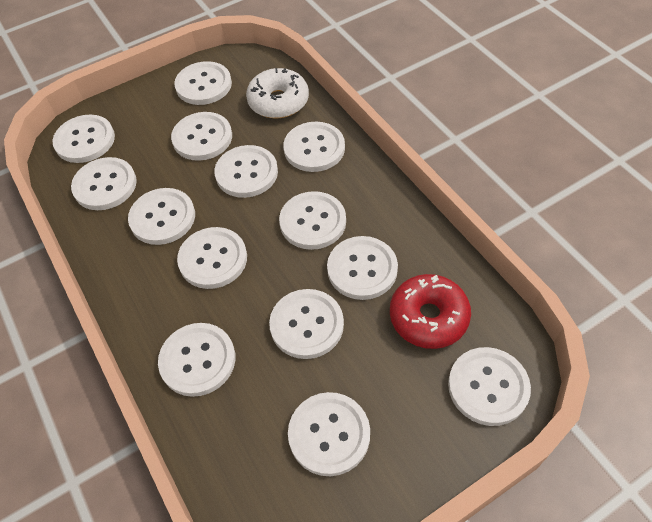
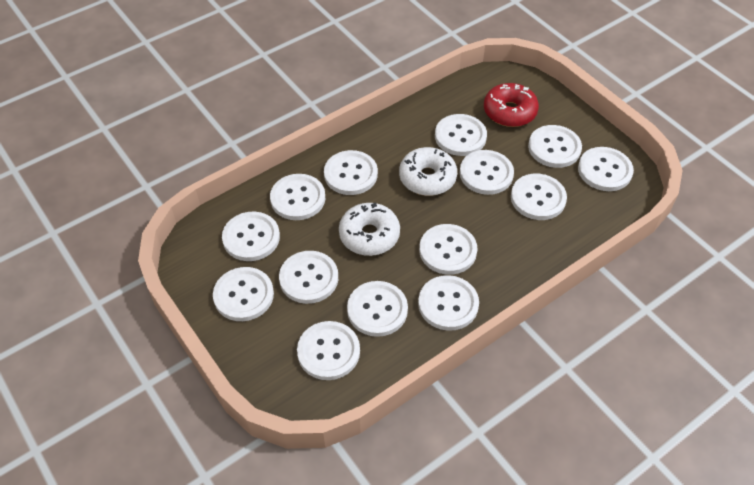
white donut: 1 -> 2

